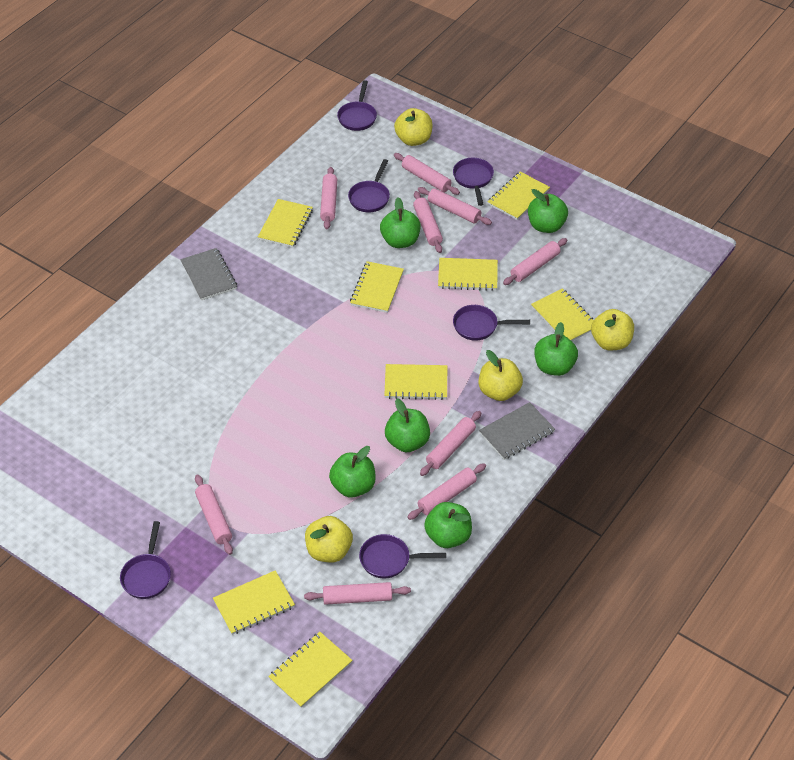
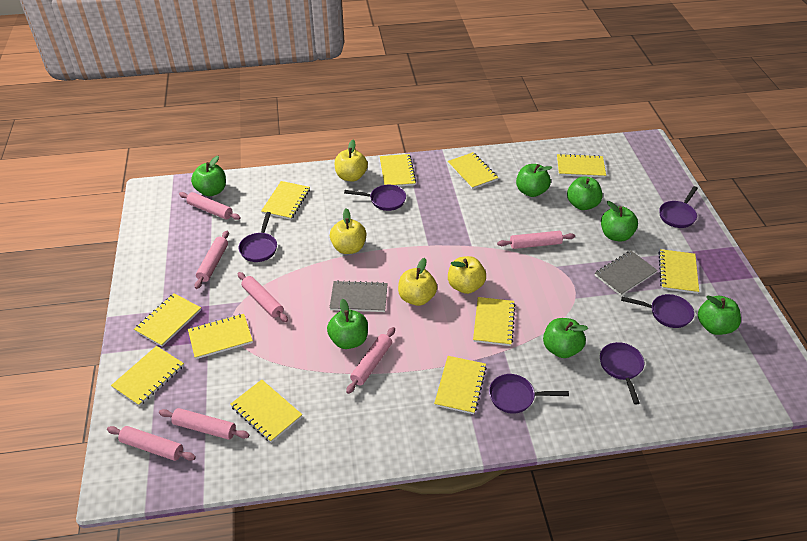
green apple: 6 -> 7
pink rolling pin: 9 -> 7
yellow notebook: 8 -> 11

